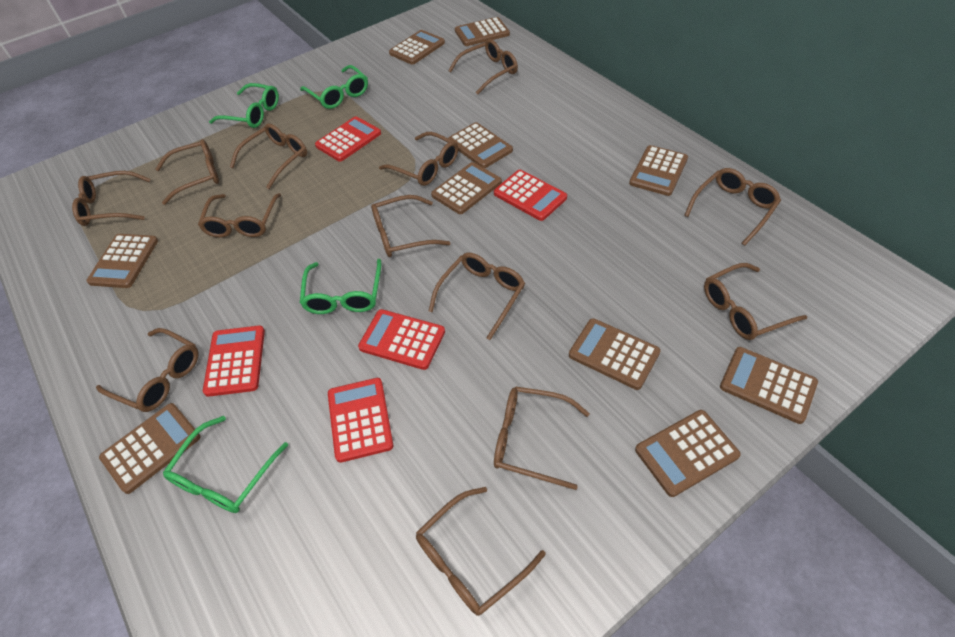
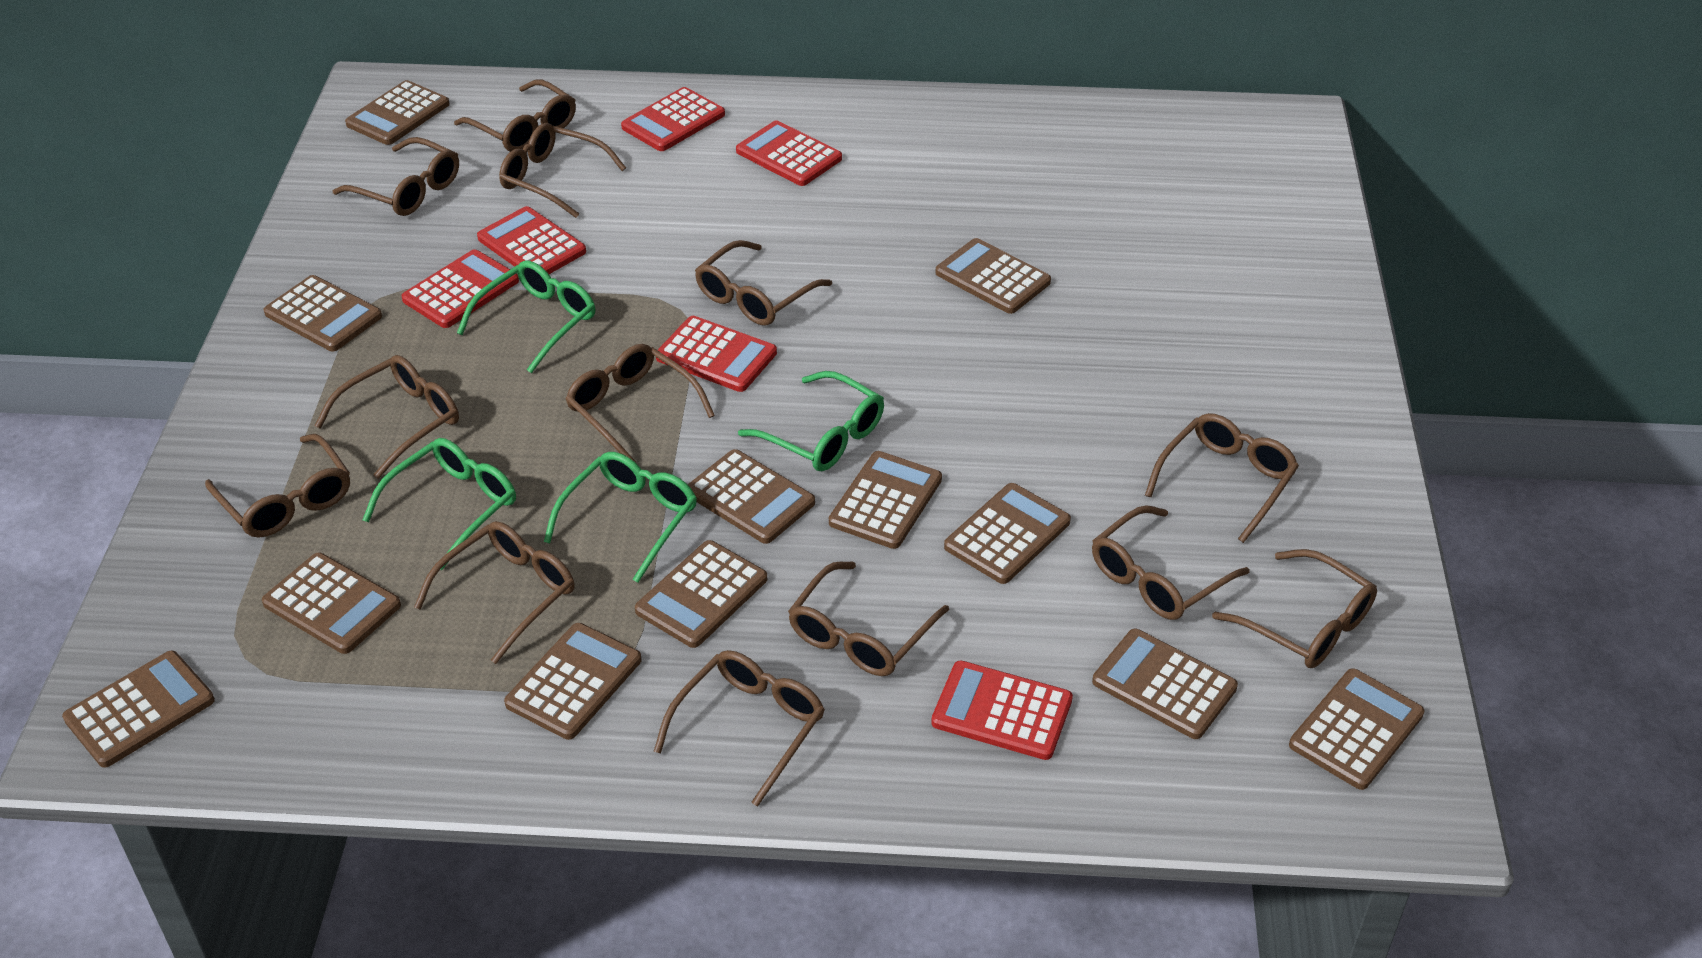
brown calculator: 10 -> 12
red calculator: 5 -> 6

